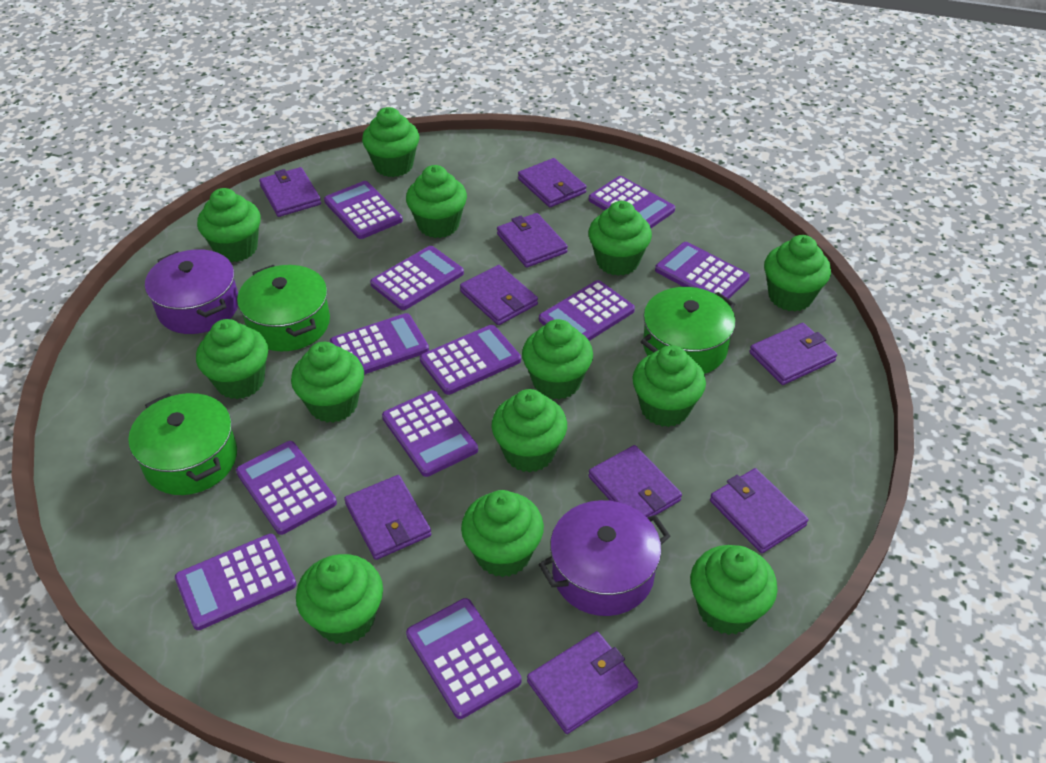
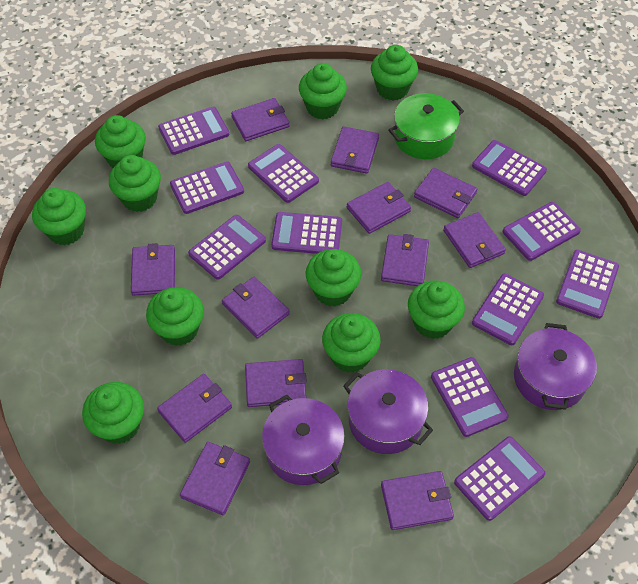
green cupcake: 13 -> 10
green pot: 3 -> 1
purple pot: 2 -> 3
purple wallet: 9 -> 12

